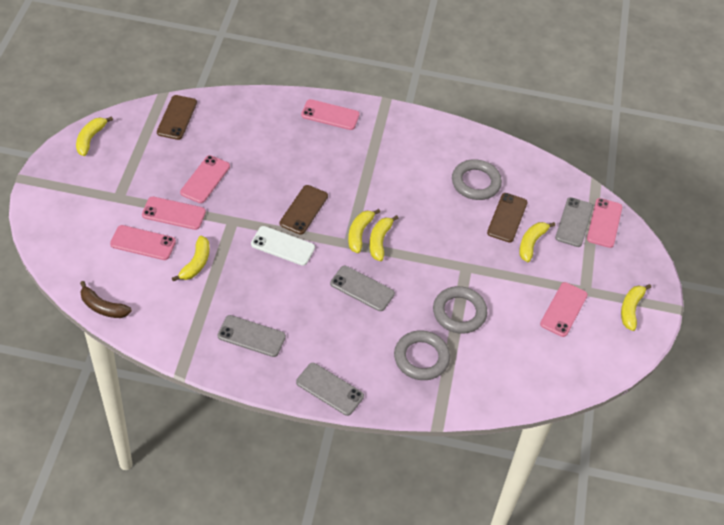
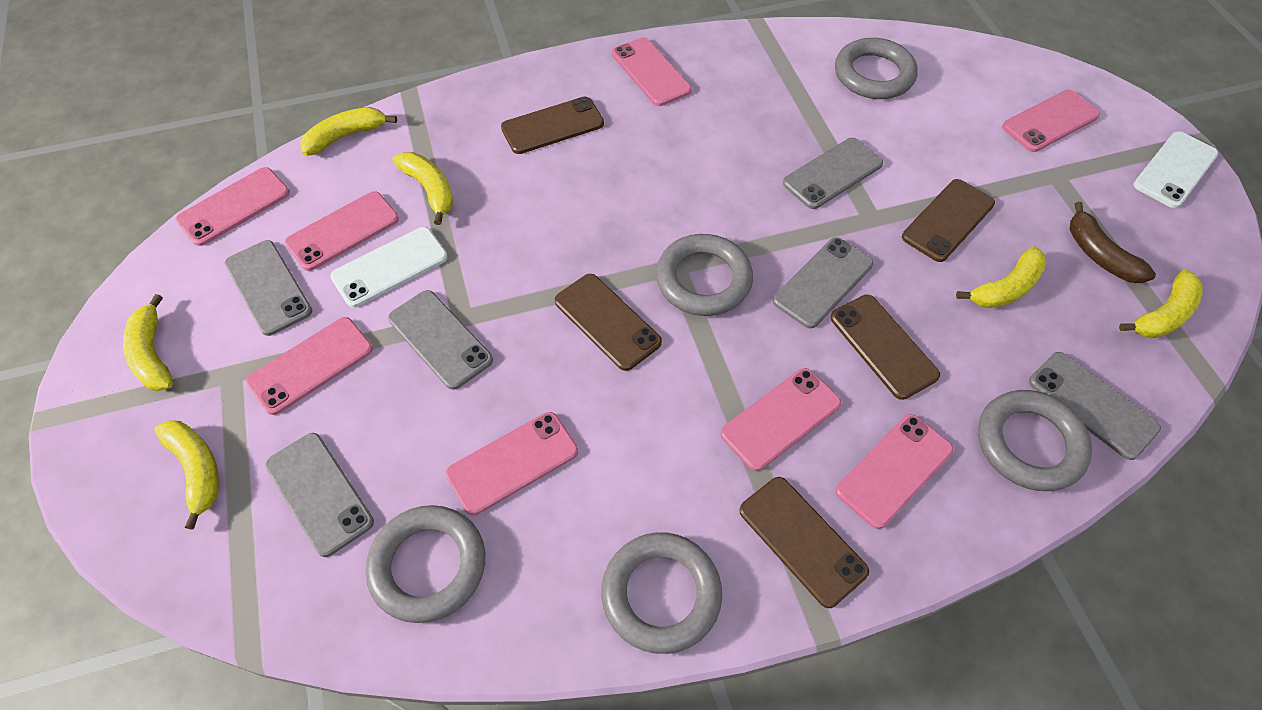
brown phone: 3 -> 5
grey phone: 4 -> 6
grey ring: 3 -> 5
pink phone: 6 -> 8
white phone: 1 -> 2

